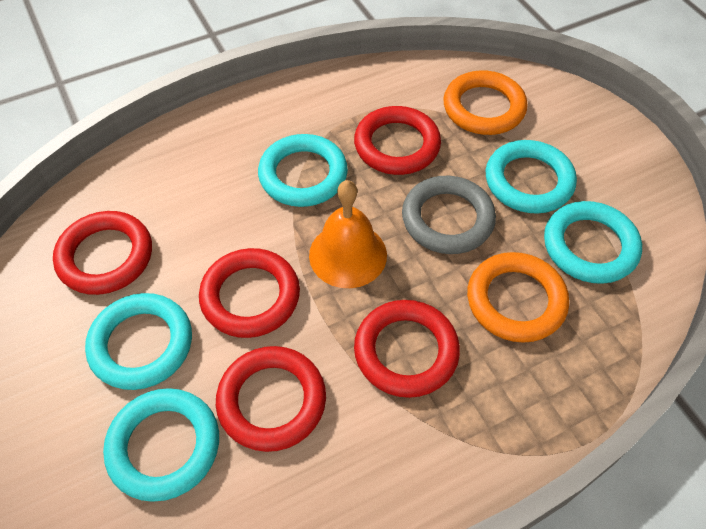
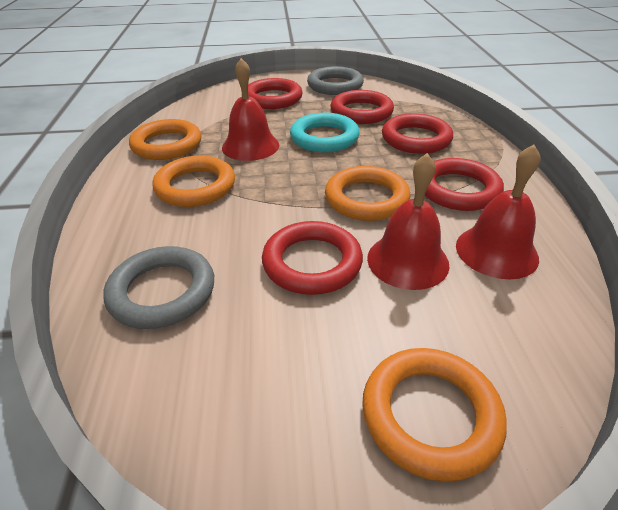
grey ring: 1 -> 2
orange bell: 1 -> 0
orange ring: 2 -> 4
red bell: 0 -> 3
turquoise ring: 5 -> 1

